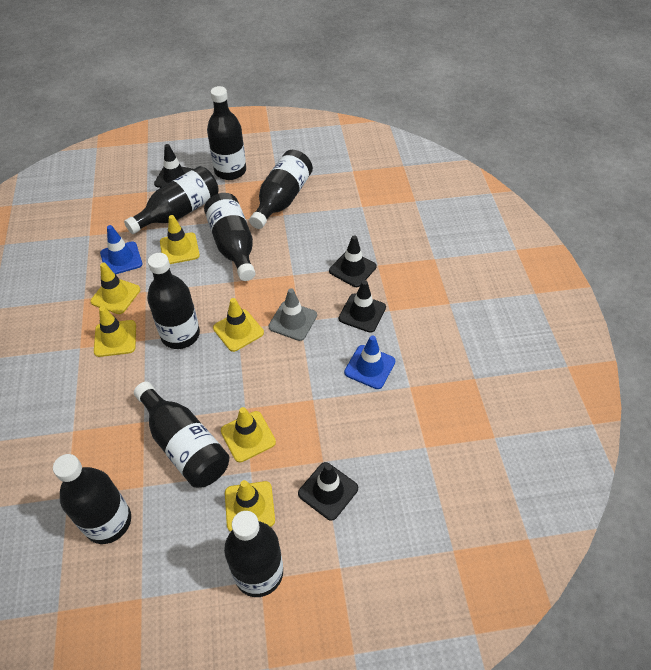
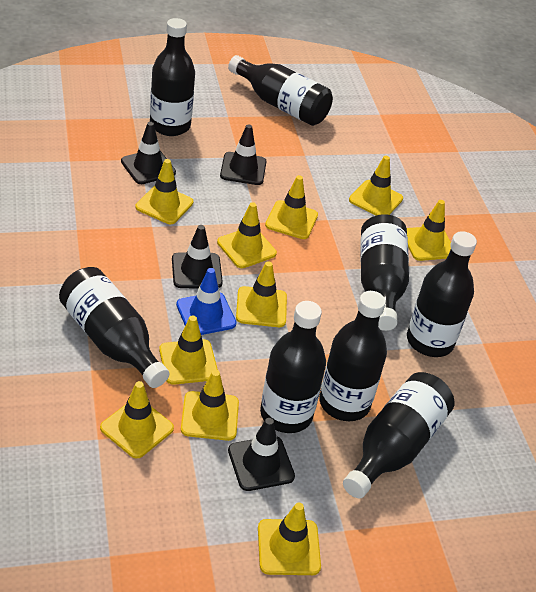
blue traffic cone: 2 -> 1
grey traffic cone: 1 -> 0
yellow traffic cone: 6 -> 10

